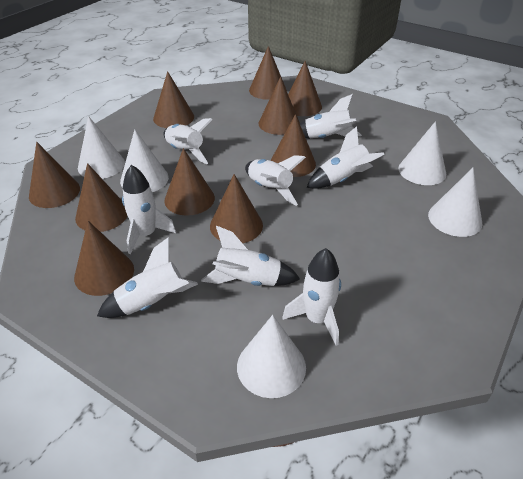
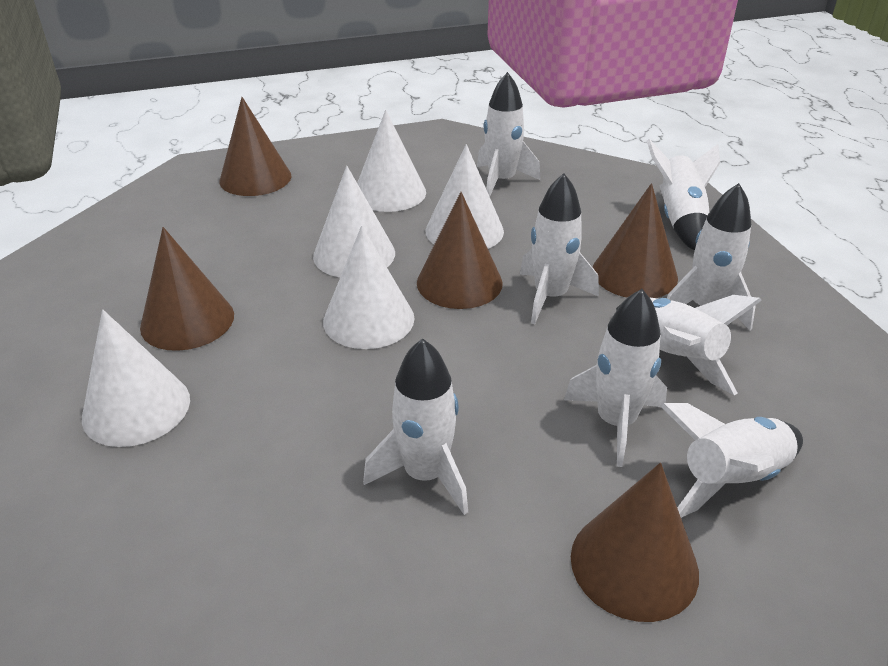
brown cone: 10 -> 5

